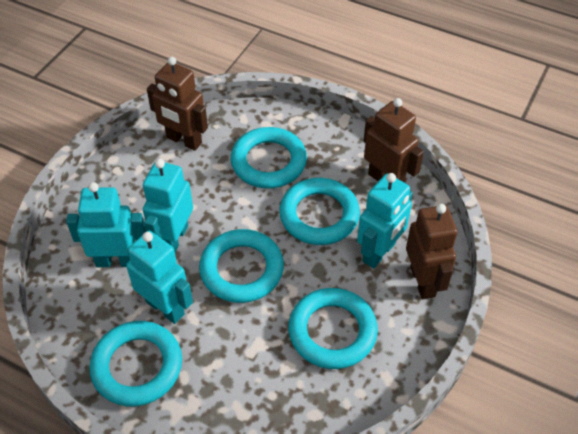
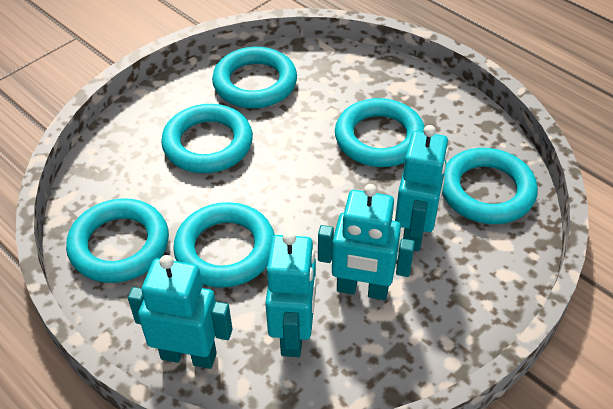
brown robot: 3 -> 0
turquoise ring: 5 -> 6

